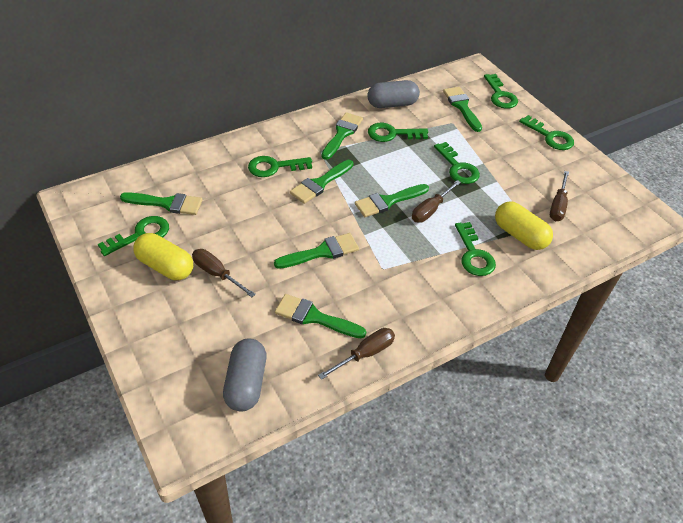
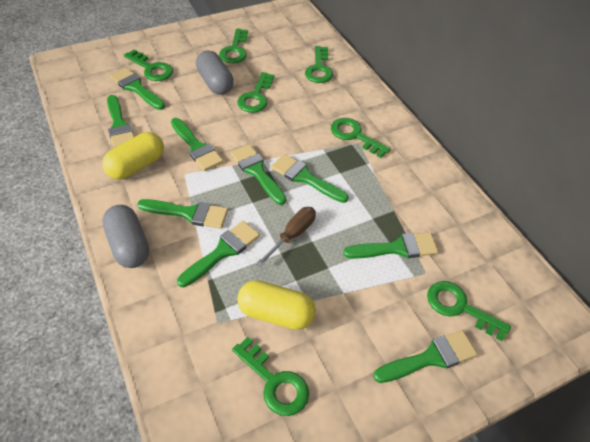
brown screwdriver: 4 -> 1
green brush: 7 -> 9

